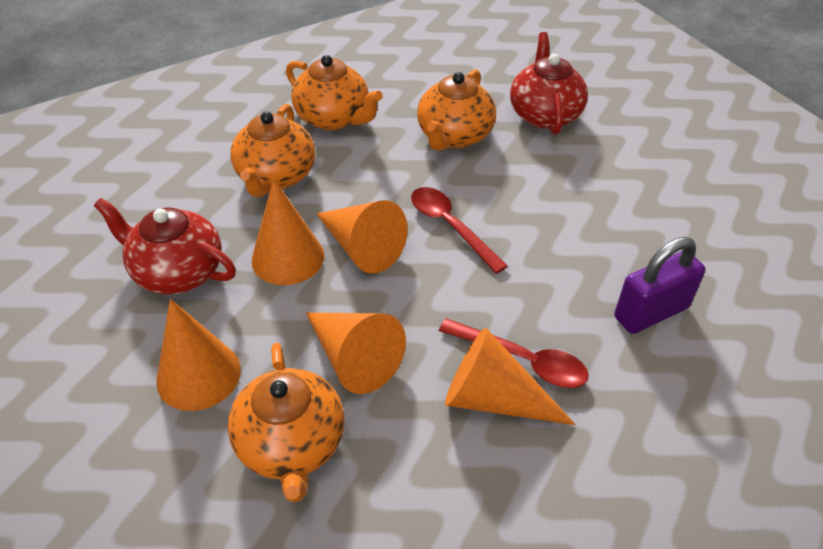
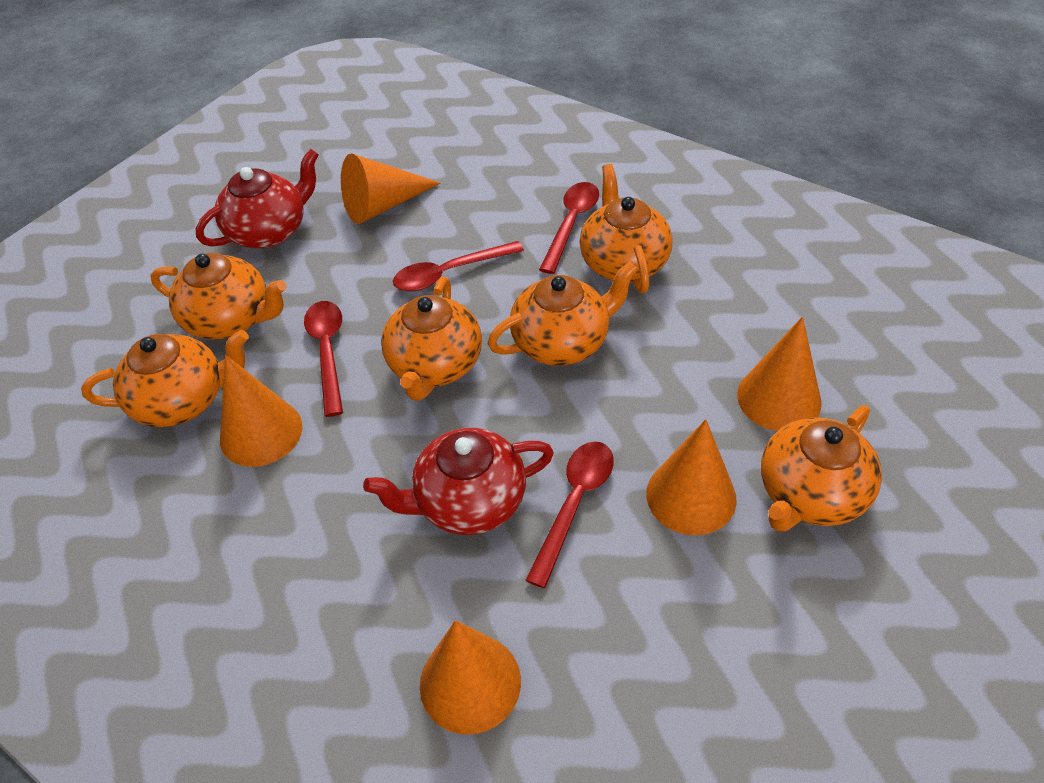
orange teapot: 4 -> 6
purple padlock: 1 -> 0
red spoon: 2 -> 4

